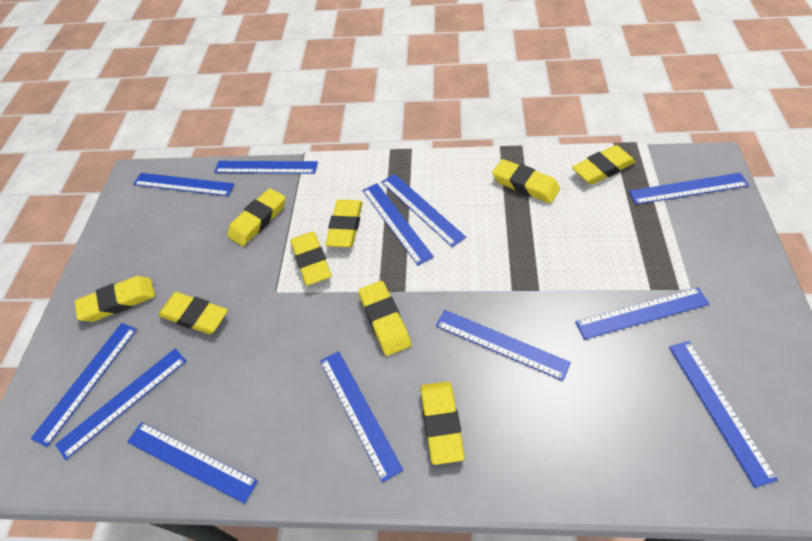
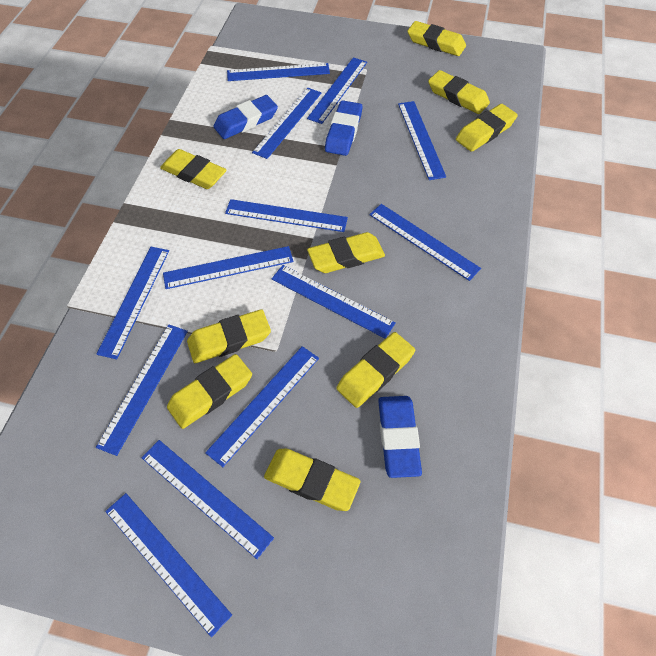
blue eraser: 0 -> 3
blue ruler: 12 -> 13

